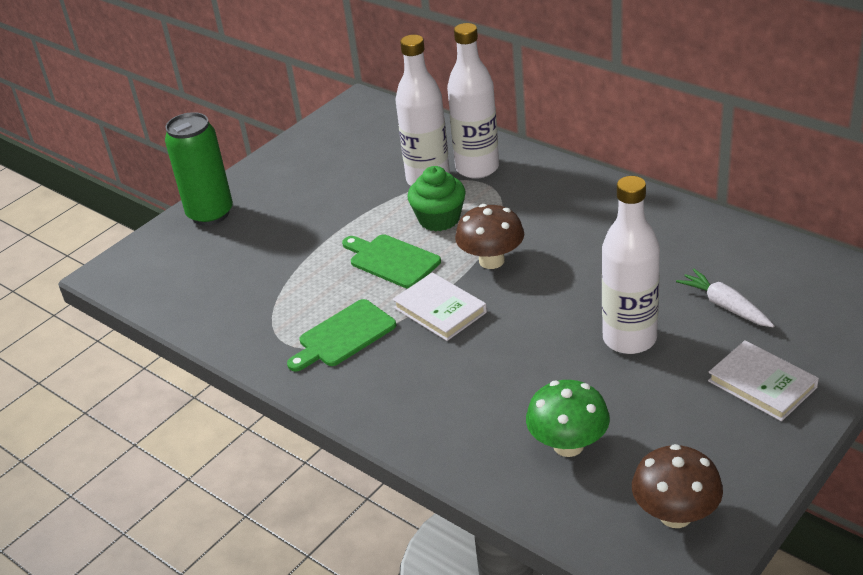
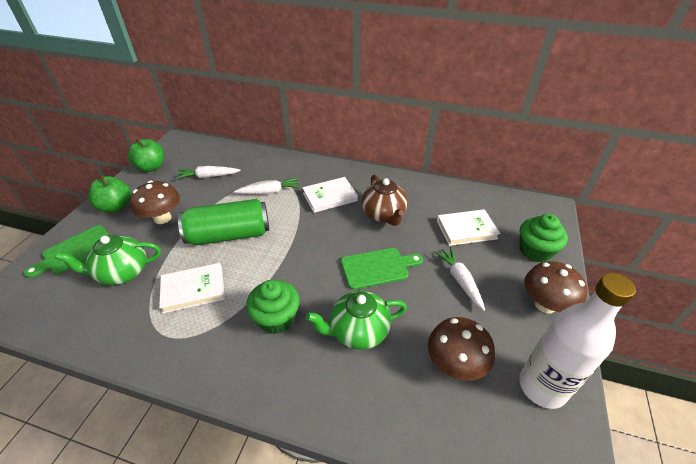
brown mushroom: 2 -> 3
brown teapot: 0 -> 1
green apple: 0 -> 2
green cupcake: 1 -> 2
green mushroom: 1 -> 0
green teapot: 0 -> 2
white book: 2 -> 3
white bottle: 3 -> 1
white carrot: 1 -> 3

